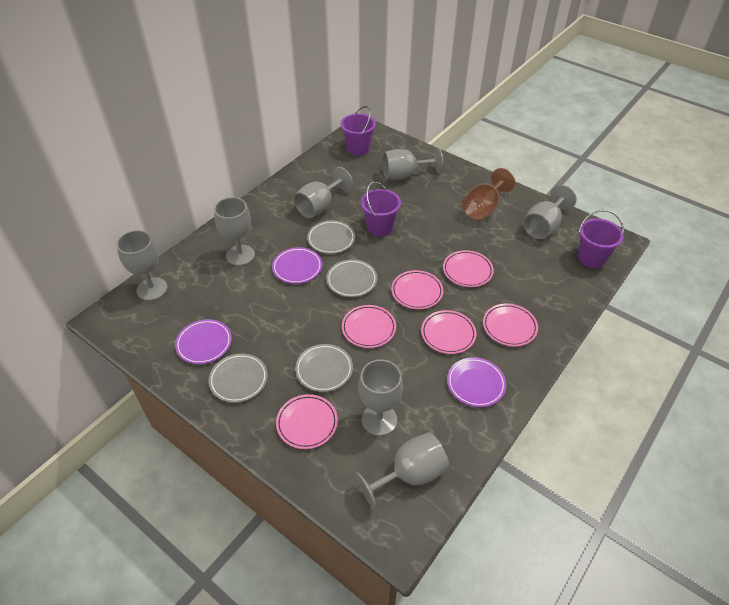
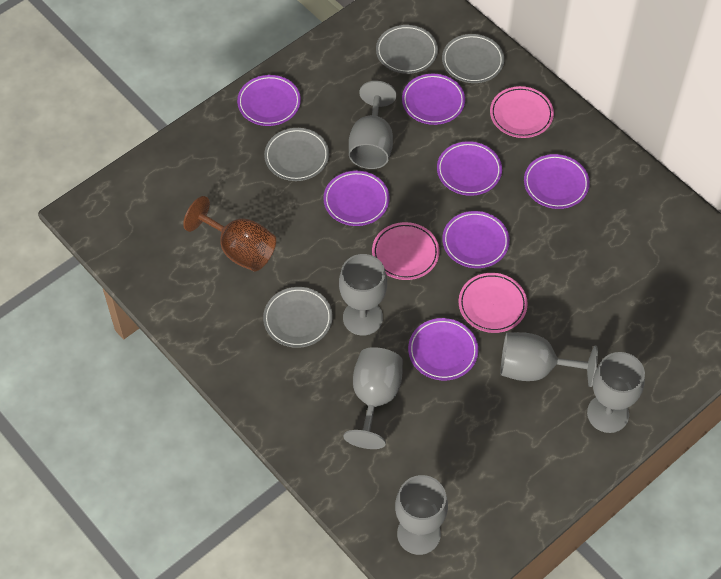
grey goblet: 7 -> 6
pink plate: 6 -> 3
purple bucket: 3 -> 0
purple plate: 3 -> 7

